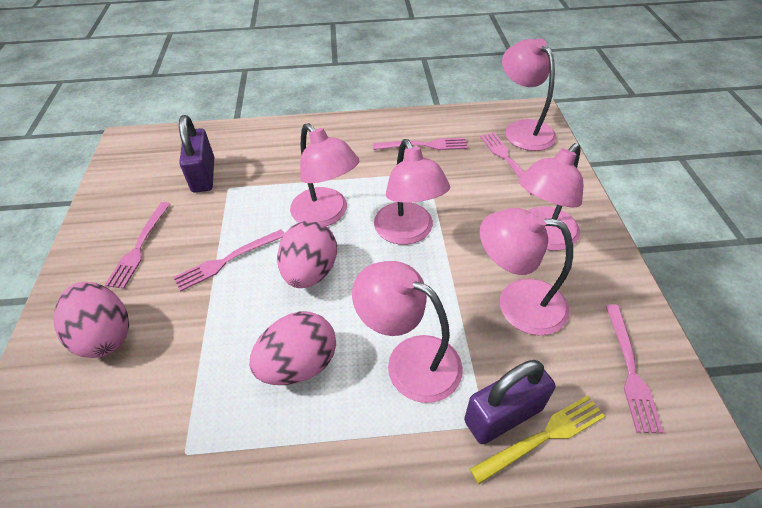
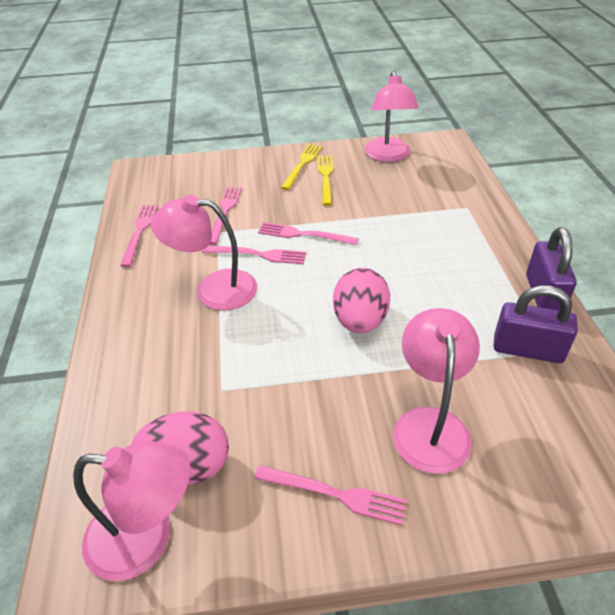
pink egg: 3 -> 2
pink lamp: 6 -> 4
yellow fork: 1 -> 2

